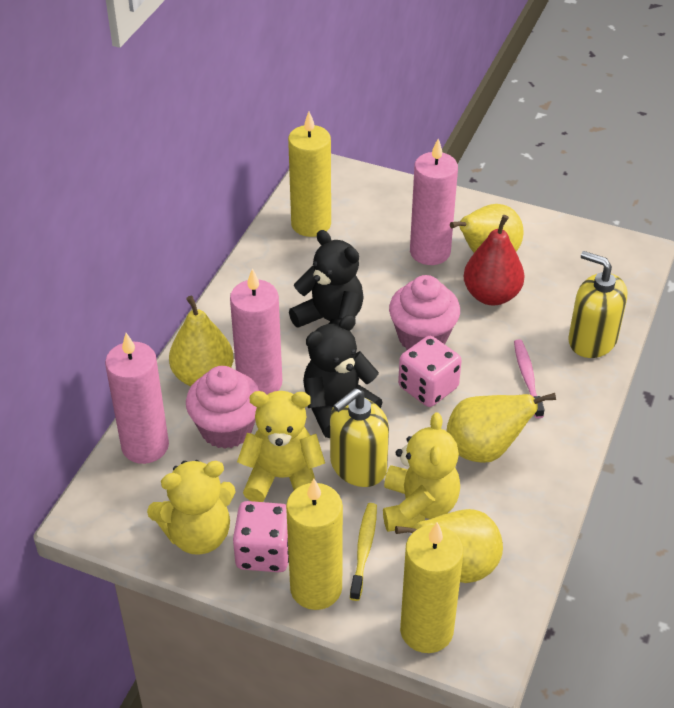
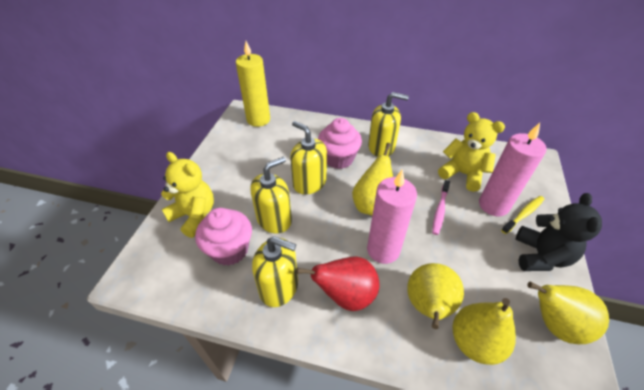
black teddy bear: 2 -> 1
pink candle: 3 -> 2
pink dice: 2 -> 0
yellow candle: 3 -> 1
yellow soap dispenser: 2 -> 4
yellow teddy bear: 3 -> 2

